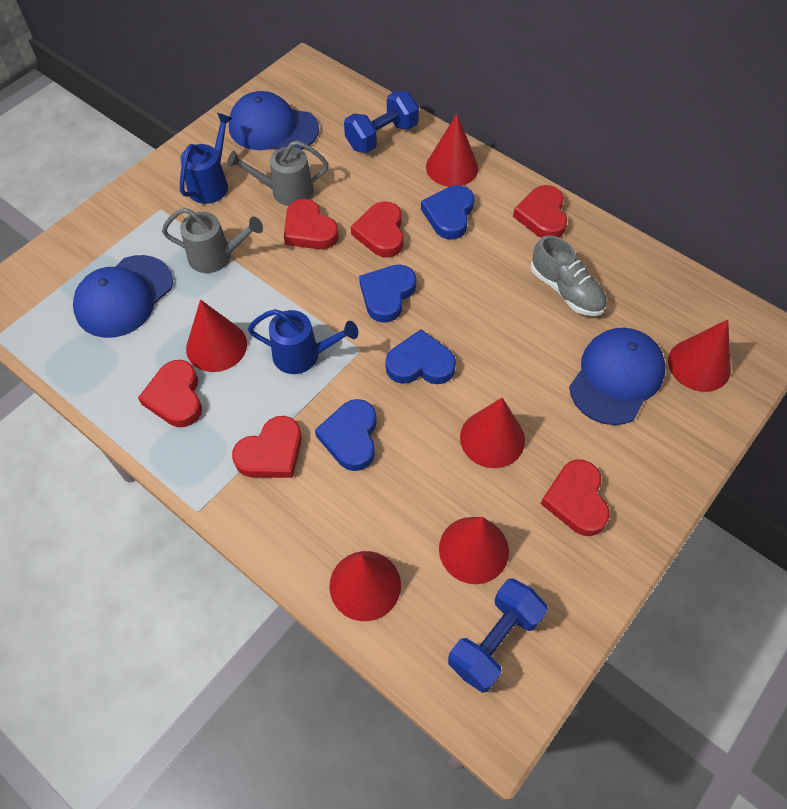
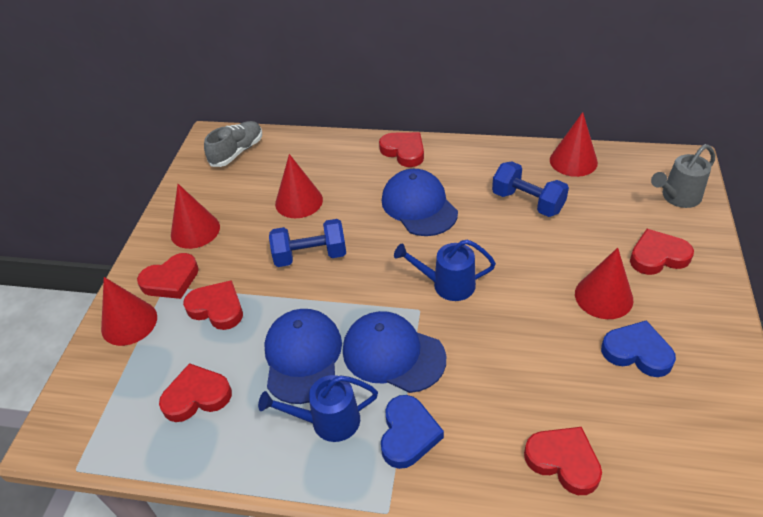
blue heart: 4 -> 2
grey watering can: 2 -> 1
red cone: 6 -> 5

